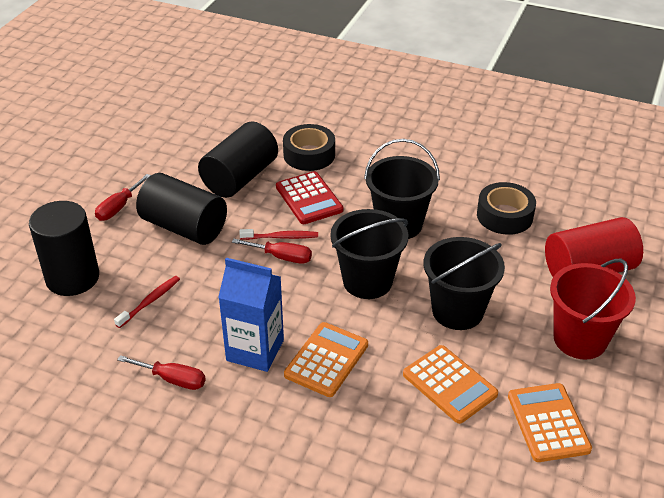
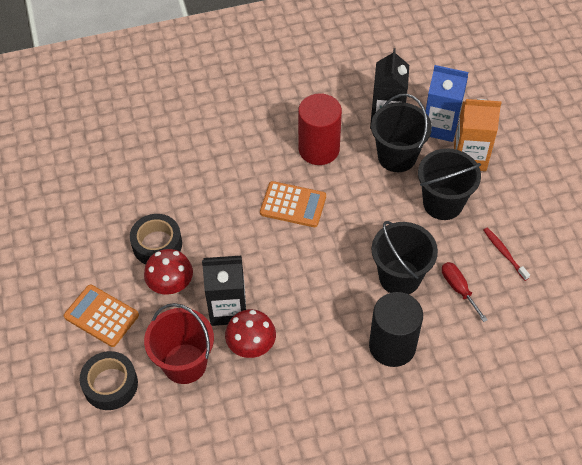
black carton: 0 -> 2
black cylinder: 3 -> 1
orange calculator: 3 -> 2
orange carton: 0 -> 1
red calculator: 1 -> 0
red mushroom: 0 -> 2
red screwdriver: 3 -> 1
red toothbrush: 2 -> 1

